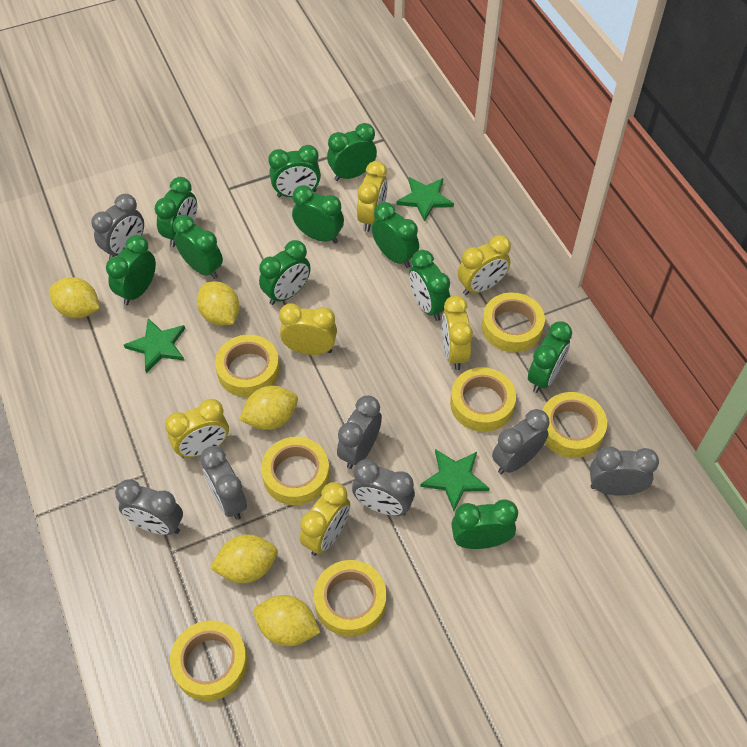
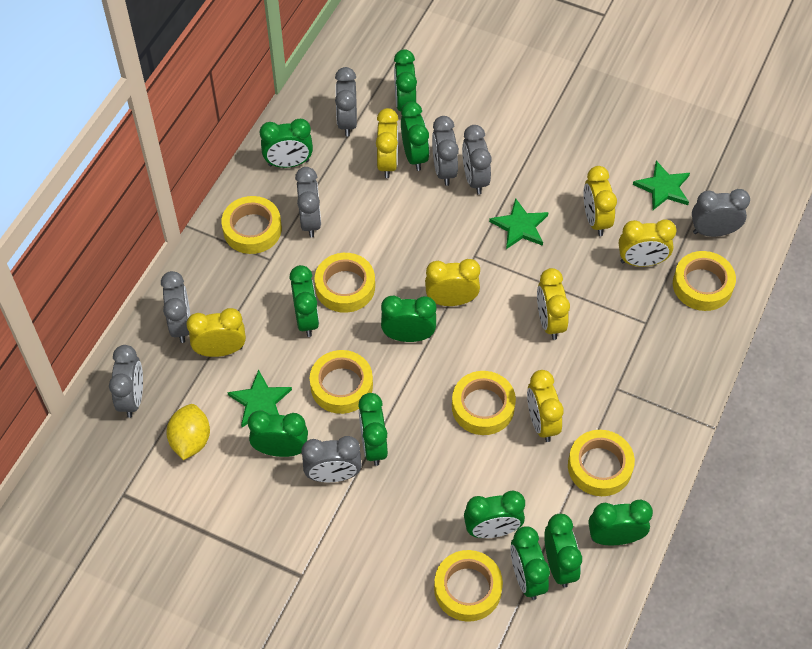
grey clock: 7 -> 8
yellow clock: 6 -> 7
yellow lemon: 5 -> 1

